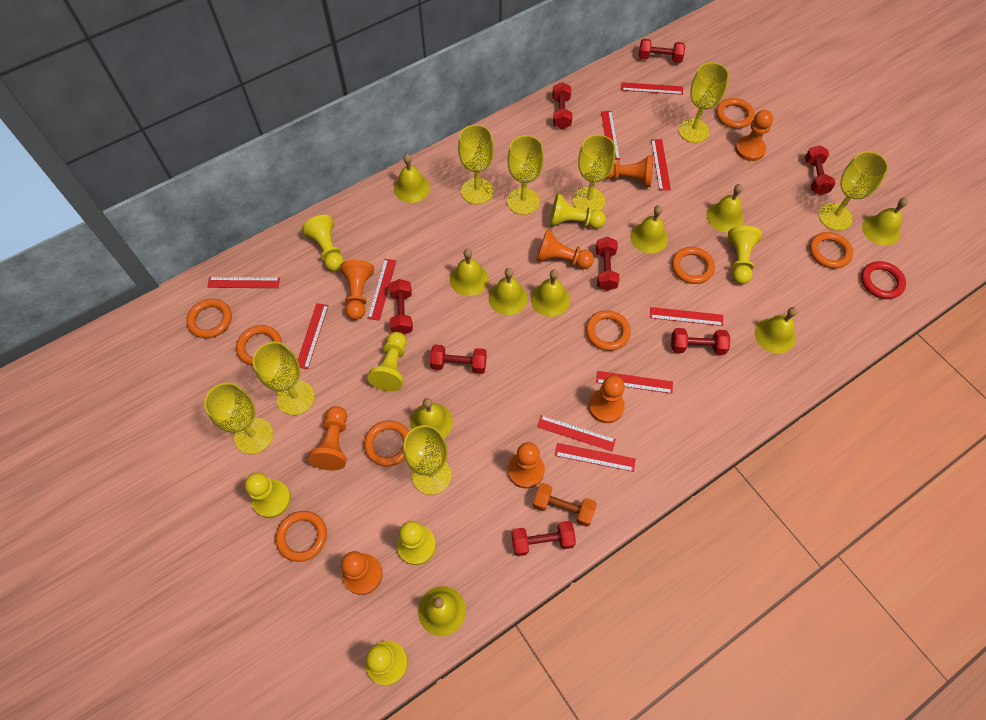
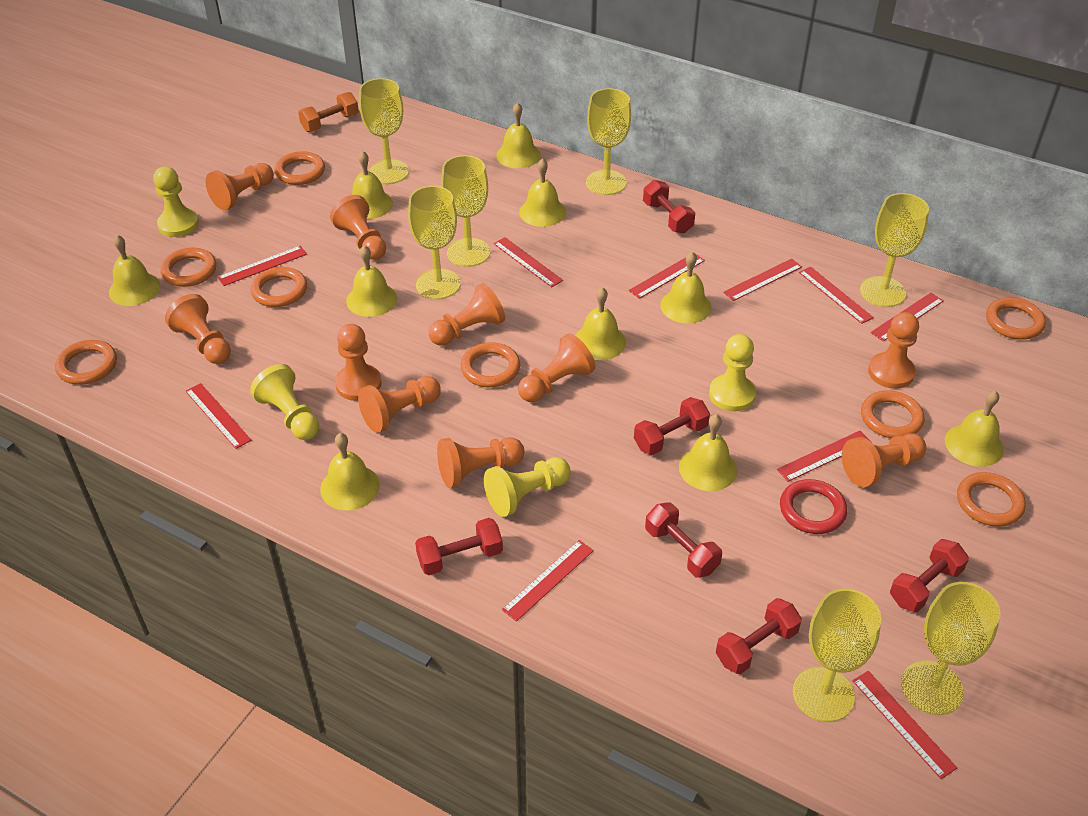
orange pawn: 8 -> 10
red dumbbell: 8 -> 6
yellow goblet: 8 -> 7
yellow pawn: 7 -> 4

